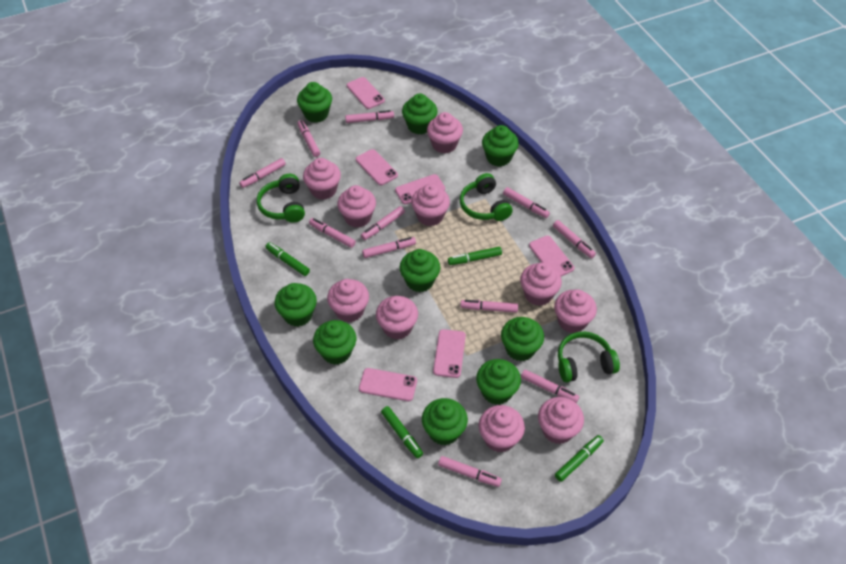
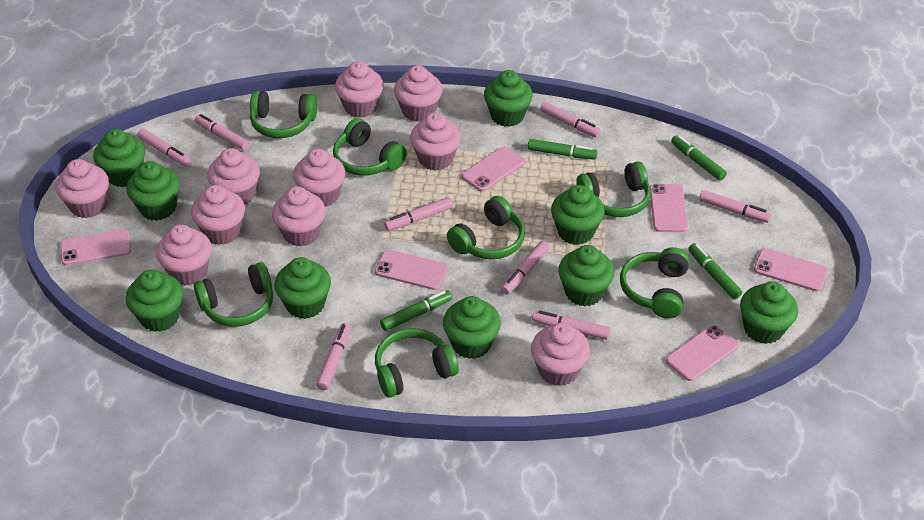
green headphones: 3 -> 7
pink marker: 11 -> 8

